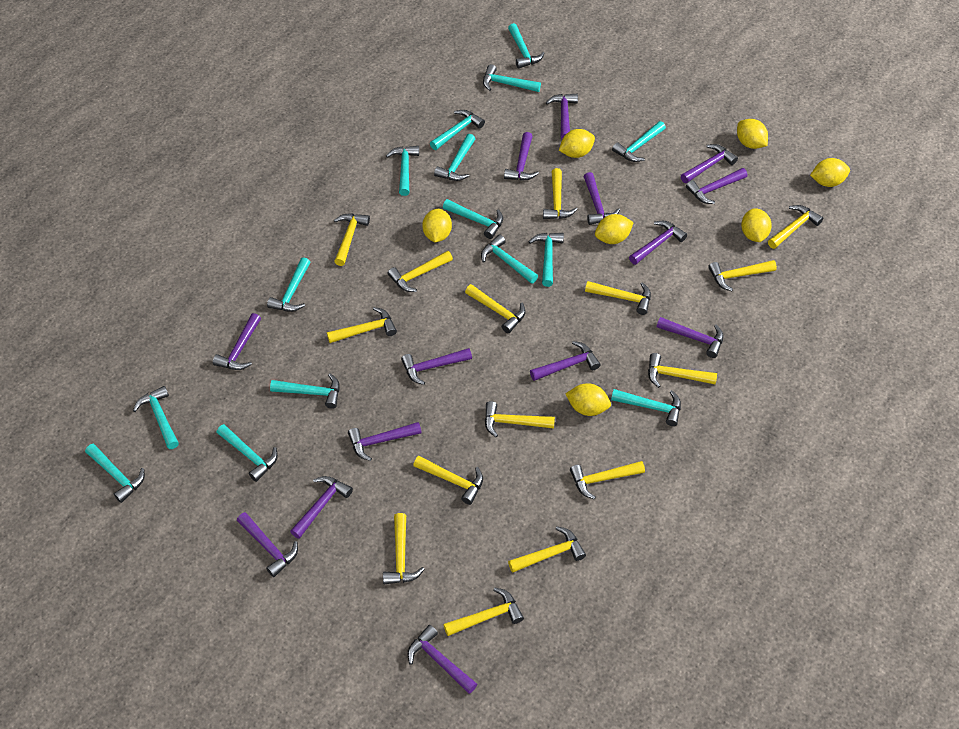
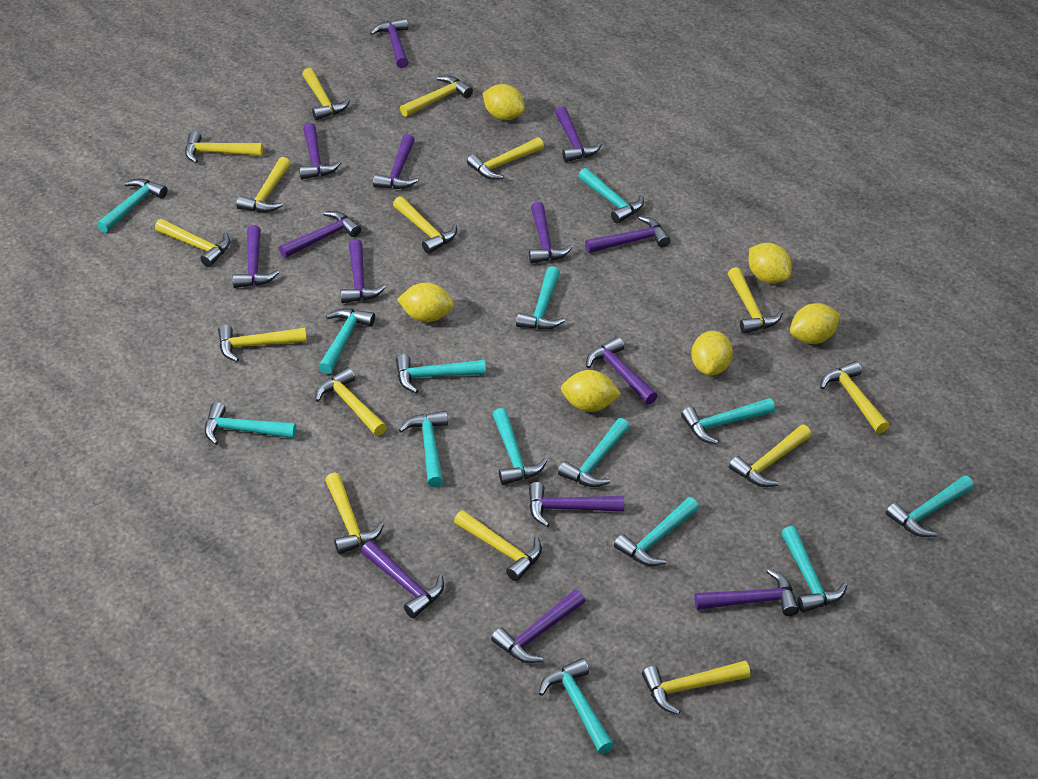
turquoise hammer: 15 -> 14
yellow lemon: 7 -> 6

